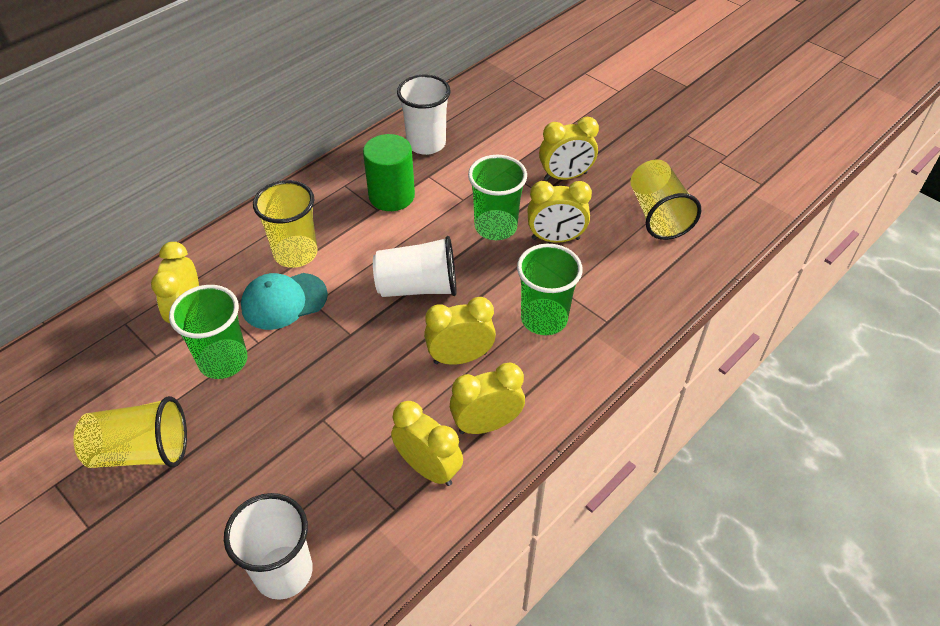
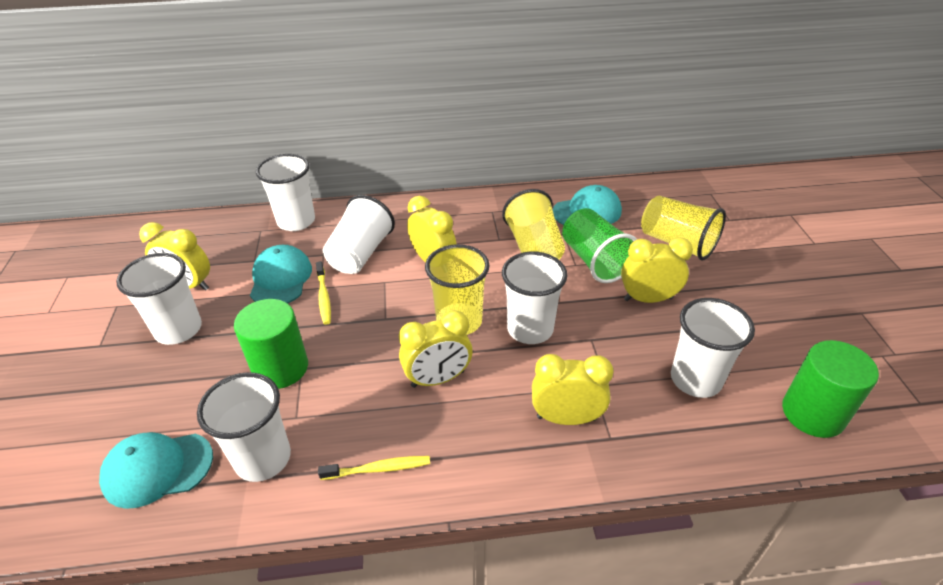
green cup: 3 -> 1
green cylinder: 1 -> 2
turquoise cap: 1 -> 3
white cup: 3 -> 6
yellow clock: 6 -> 5
yellow toothbrush: 0 -> 2

